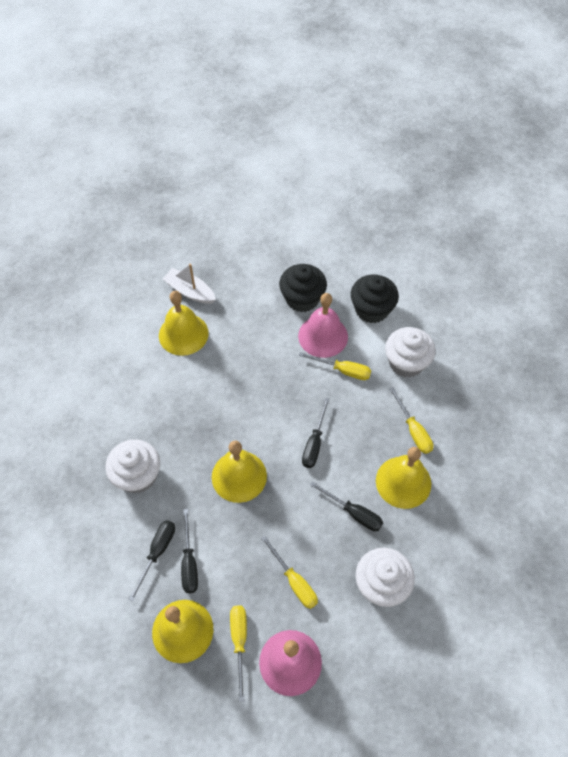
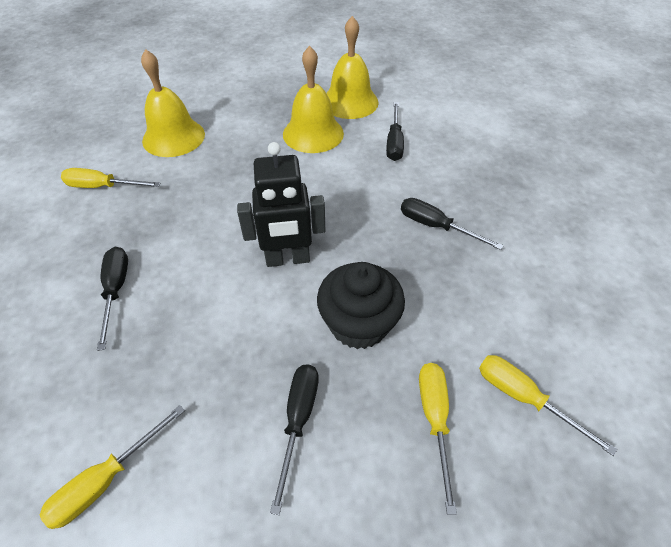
black cupcake: 2 -> 1
black robot: 0 -> 1
pink bell: 2 -> 0
white boat: 1 -> 0
white cupcake: 3 -> 0
yellow bell: 4 -> 3

